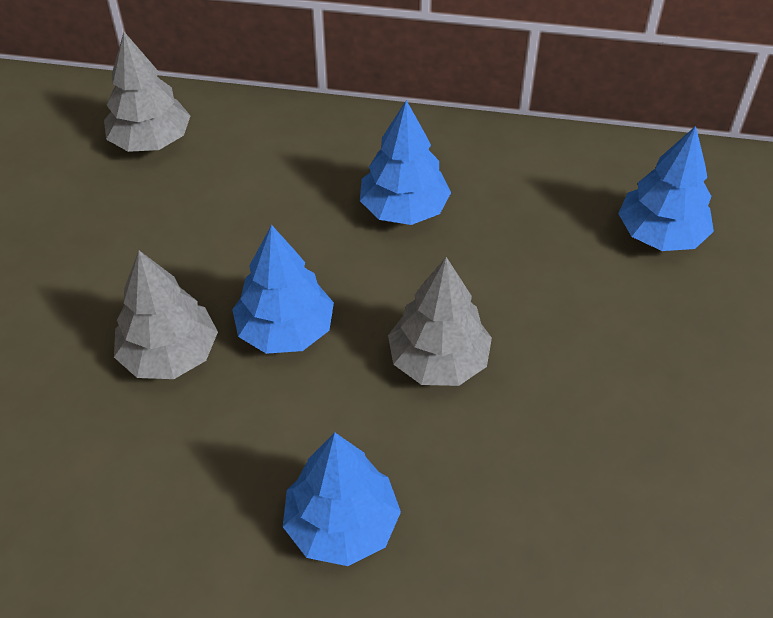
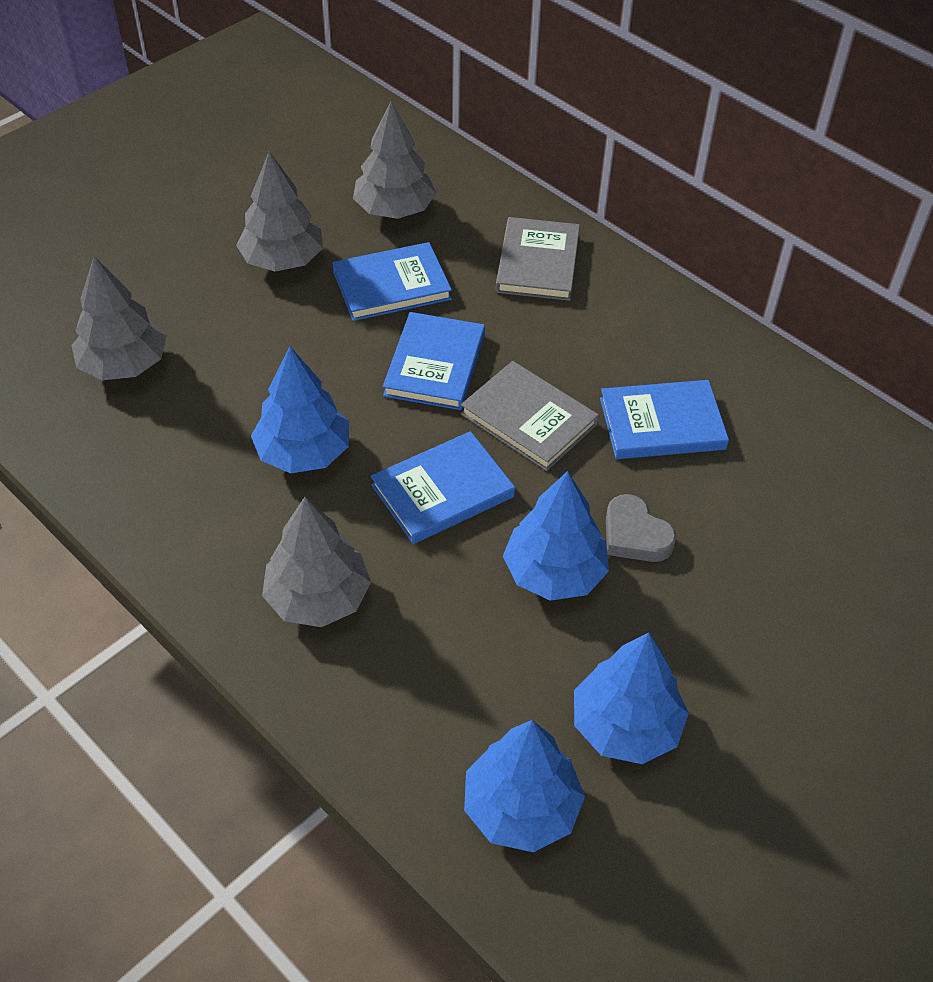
blue book: 0 -> 4
grey book: 0 -> 2
grey heart: 0 -> 1
grey tree: 3 -> 4

